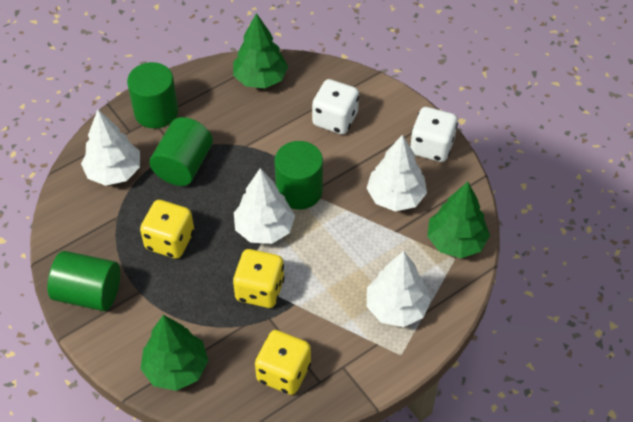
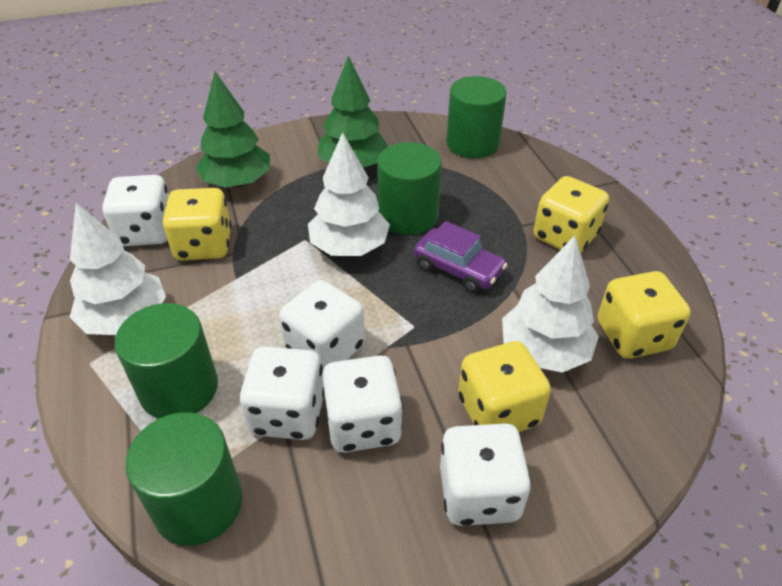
green tree: 3 -> 2
purple car: 0 -> 1
white dice: 2 -> 5
white tree: 4 -> 3
yellow dice: 3 -> 4

